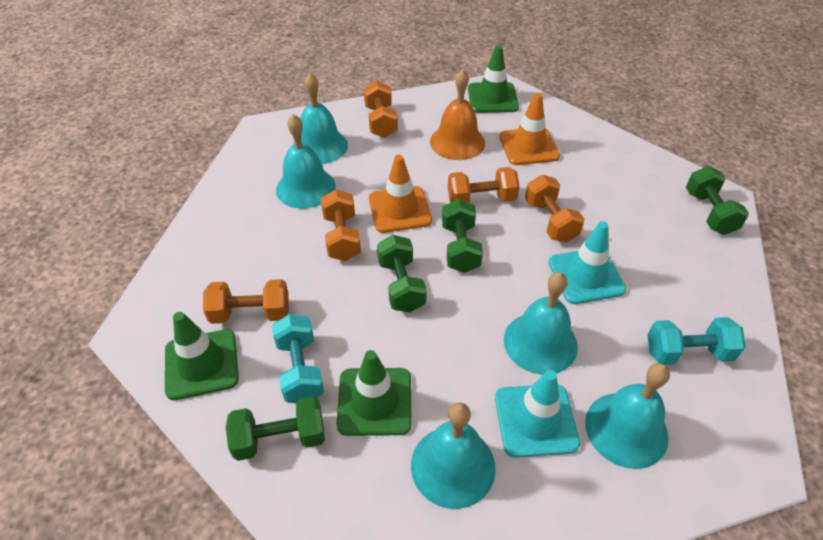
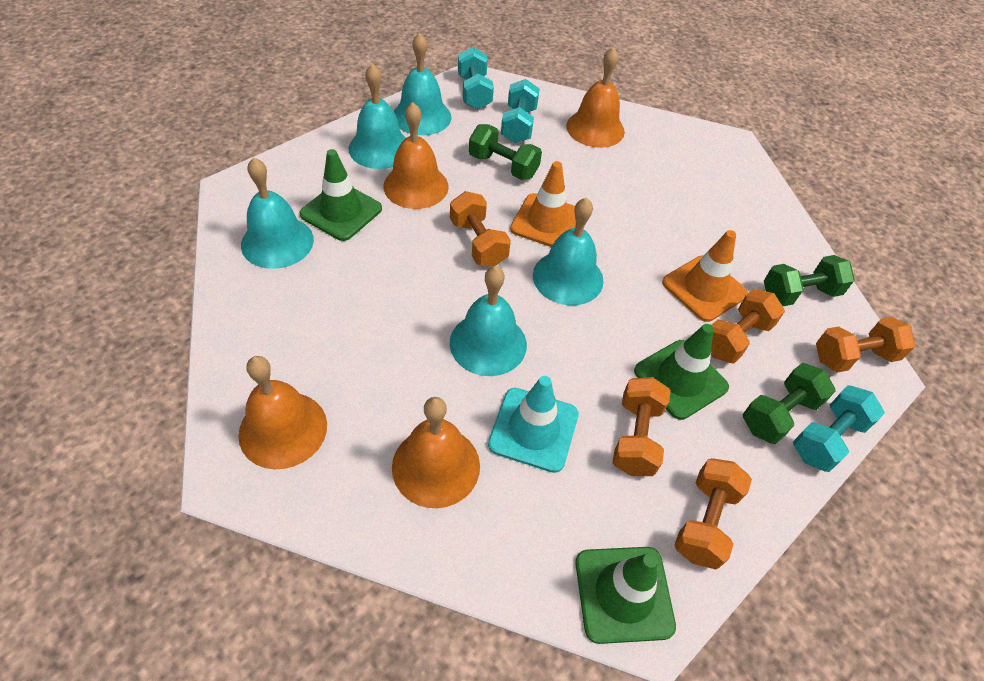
green dumbbell: 4 -> 3
orange bell: 1 -> 4
turquoise dumbbell: 2 -> 3
turquoise traffic cone: 2 -> 1

